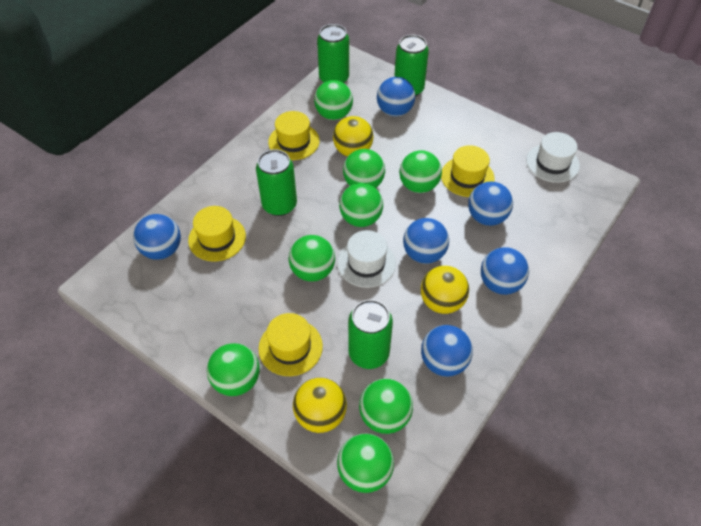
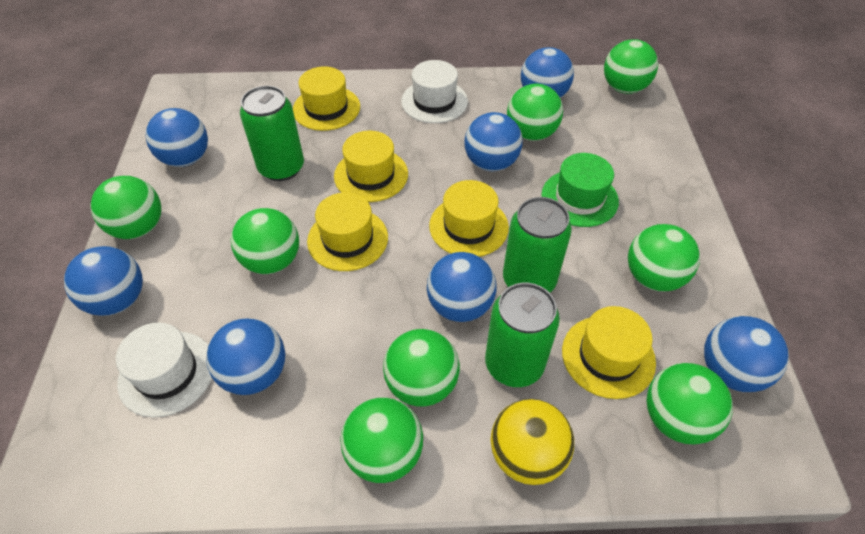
blue ball: 6 -> 7
green can: 4 -> 3
green hat: 0 -> 1
yellow ball: 3 -> 1
yellow hat: 4 -> 5

